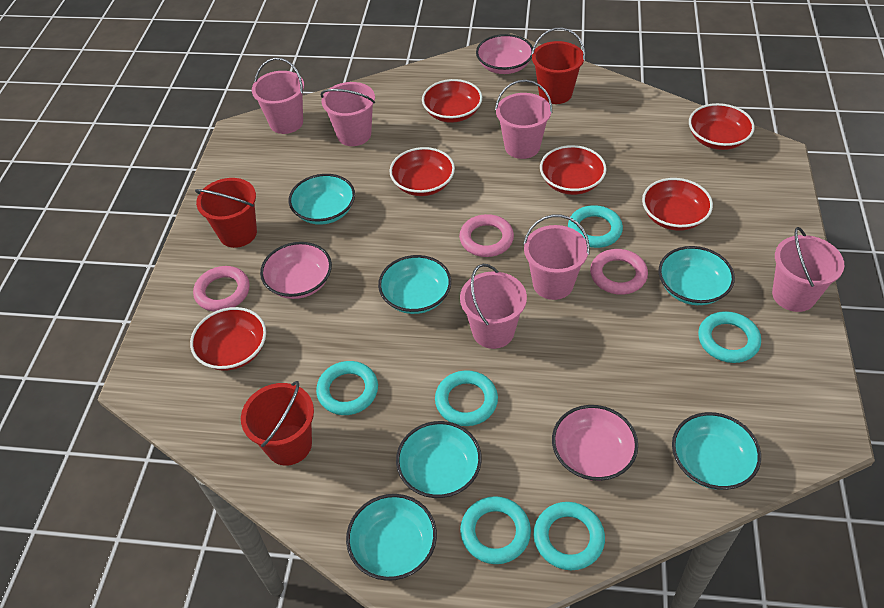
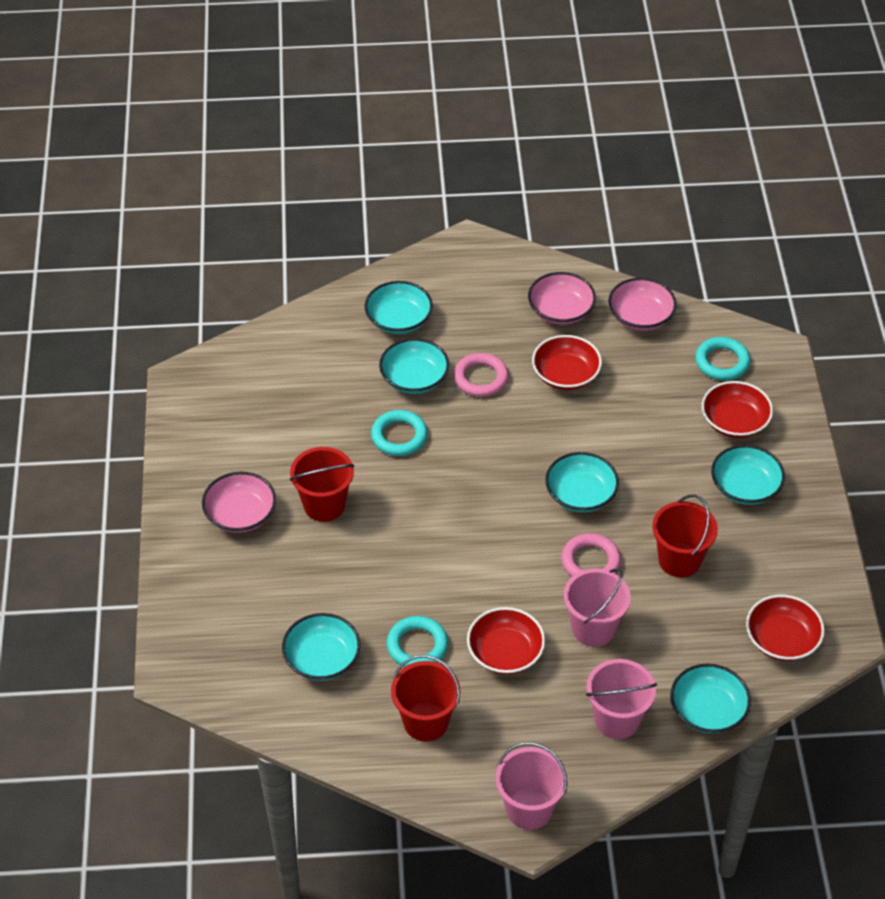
pink bucket: 6 -> 3
pink ring: 3 -> 2
red bowl: 6 -> 4
turquoise ring: 6 -> 3

